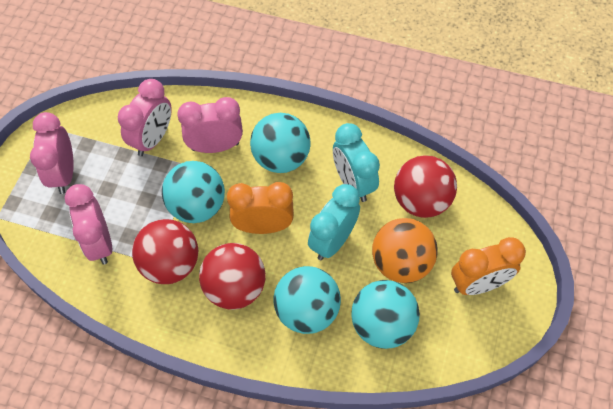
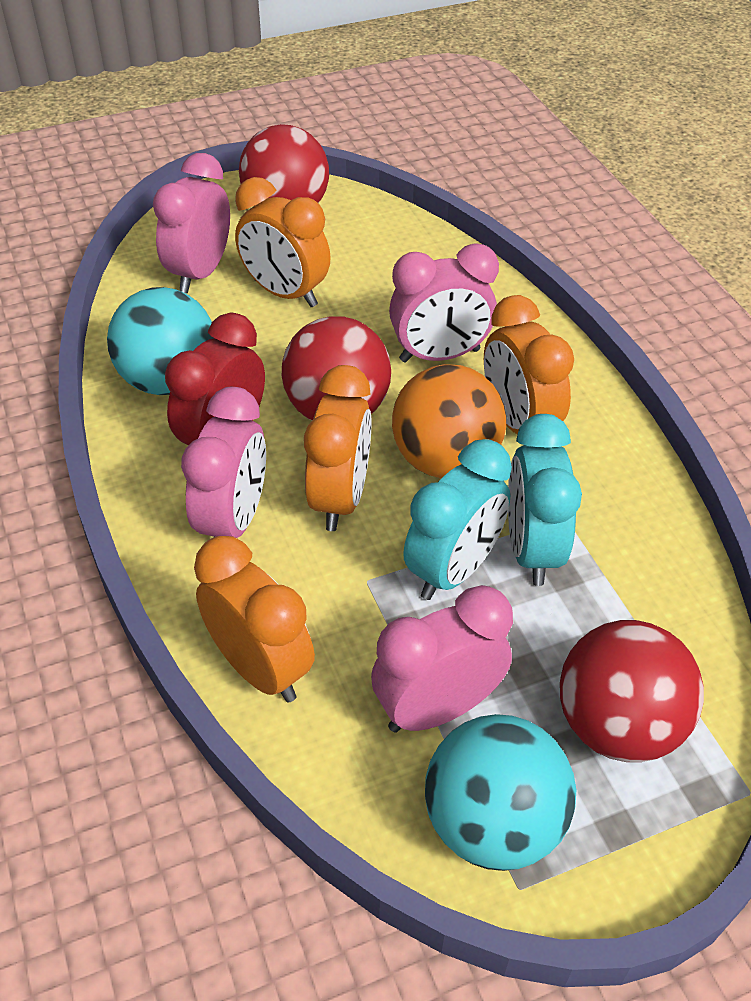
orange clock: 2 -> 4
red clock: 0 -> 1
turquoise ball: 4 -> 2

